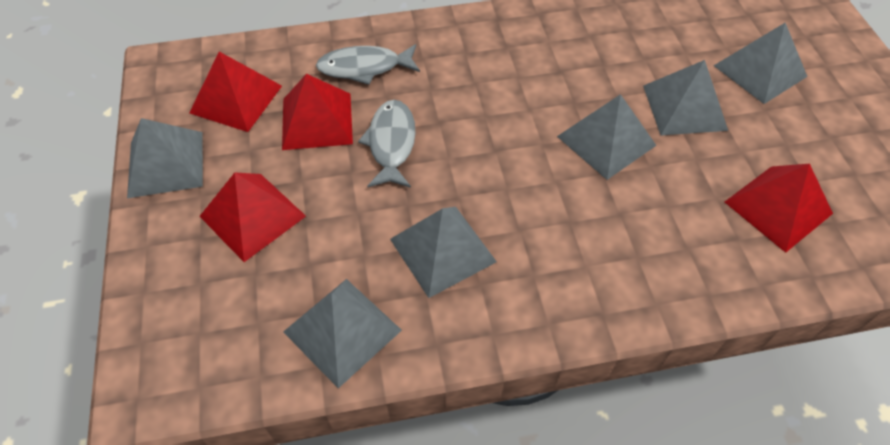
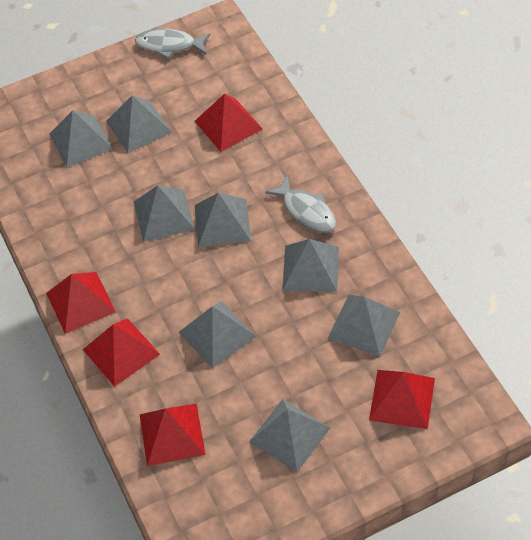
grey pyramid: 6 -> 8
red pyramid: 4 -> 5

